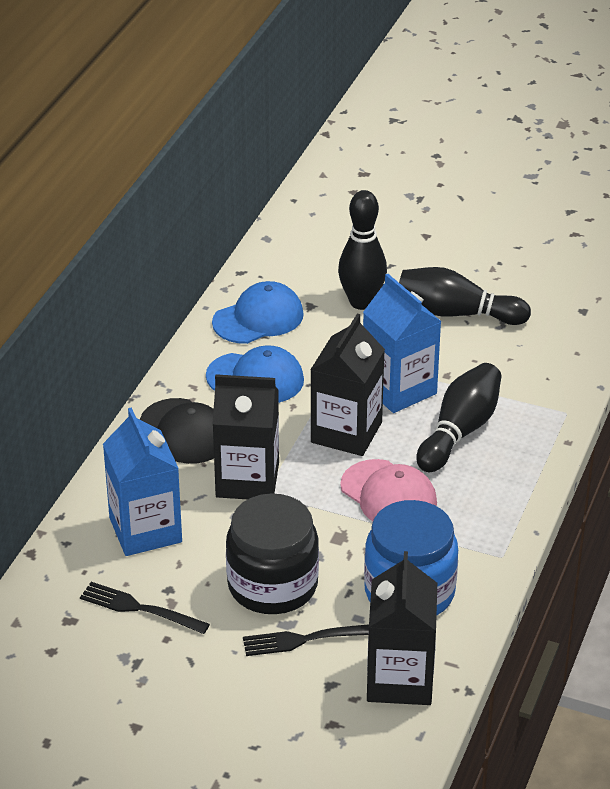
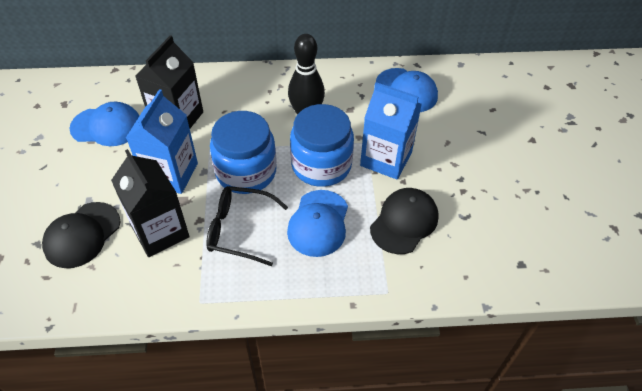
black bowling pin: 3 -> 1
black cap: 1 -> 2
black carton: 3 -> 2
black fork: 2 -> 0
black glasses: 0 -> 1
black jar: 1 -> 0
blue cap: 2 -> 3
blue jar: 1 -> 2
pink cap: 1 -> 0

